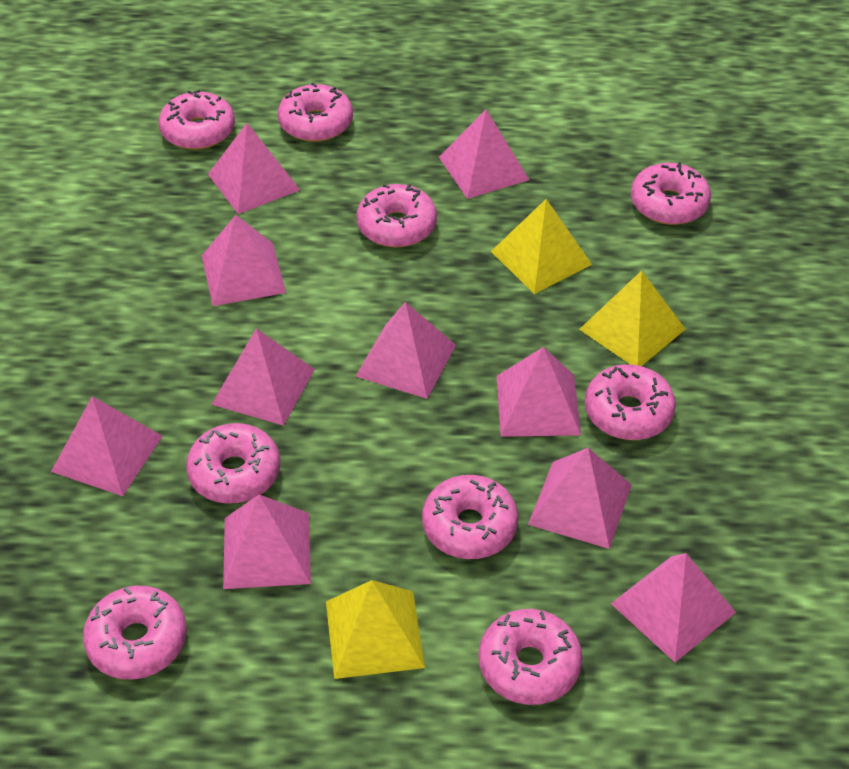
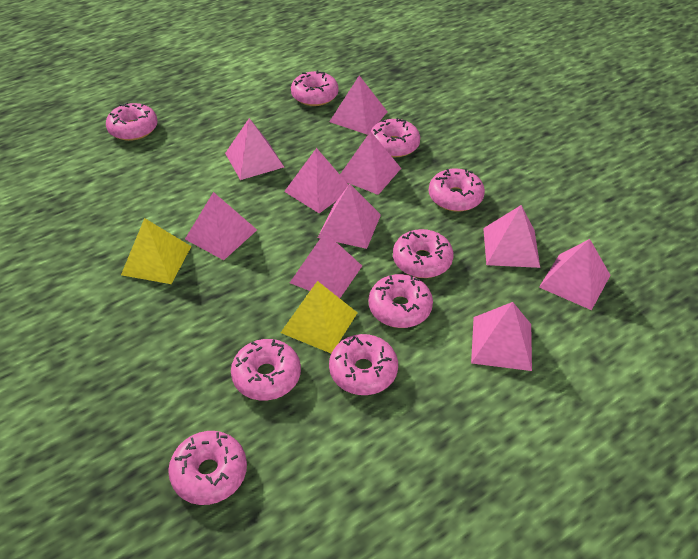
yellow pyramid: 3 -> 2

